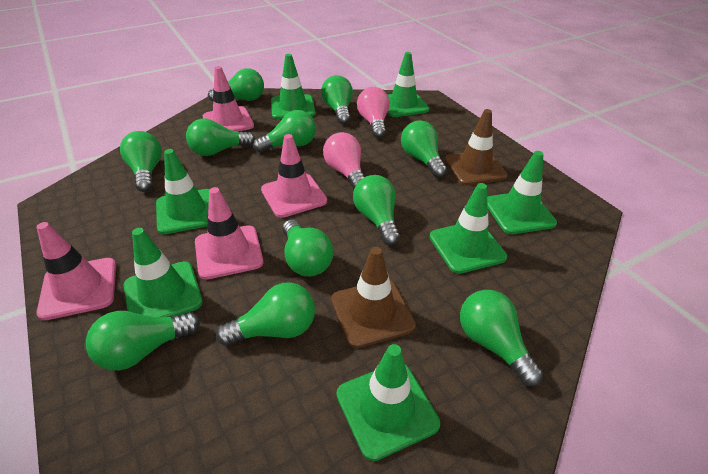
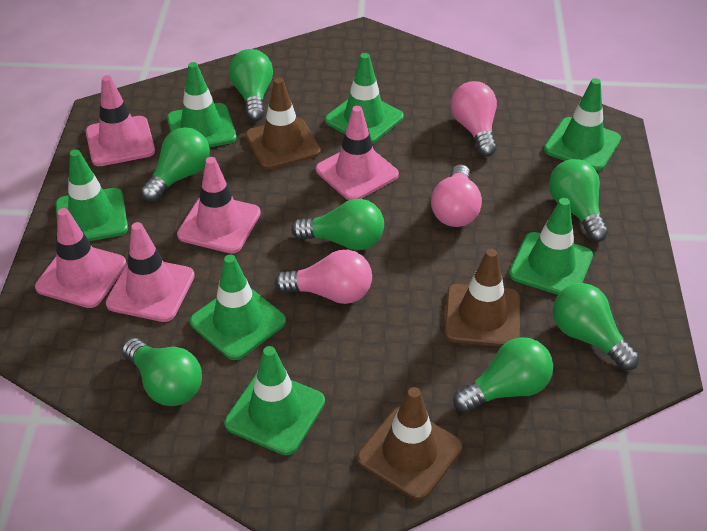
brown traffic cone: 2 -> 3
green light bulb: 11 -> 7
pink light bulb: 2 -> 3
pink traffic cone: 4 -> 5

